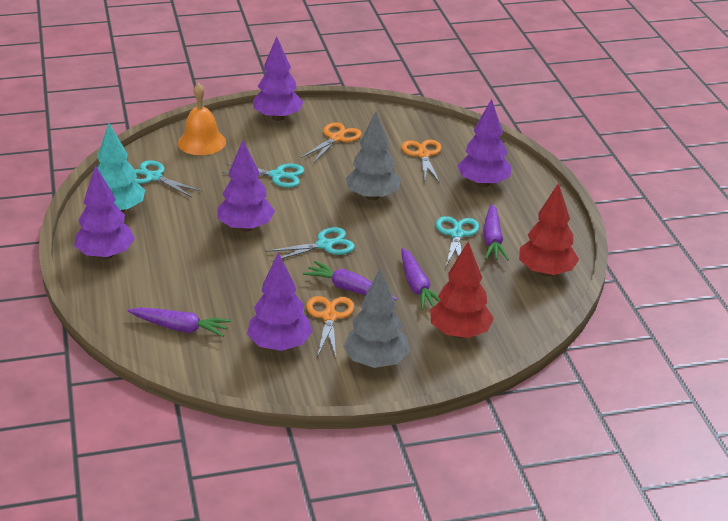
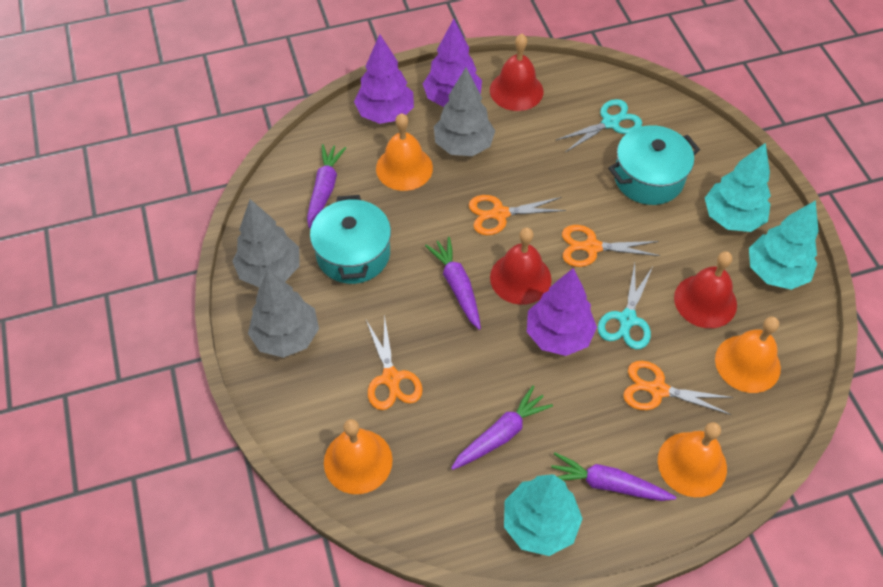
grey tree: 2 -> 3
orange bell: 1 -> 4
orange scissors: 3 -> 4
purple tree: 5 -> 3
red bell: 0 -> 3
red tree: 2 -> 0
turquoise pot: 0 -> 2
turquoise scissors: 4 -> 2
turquoise tree: 1 -> 3

